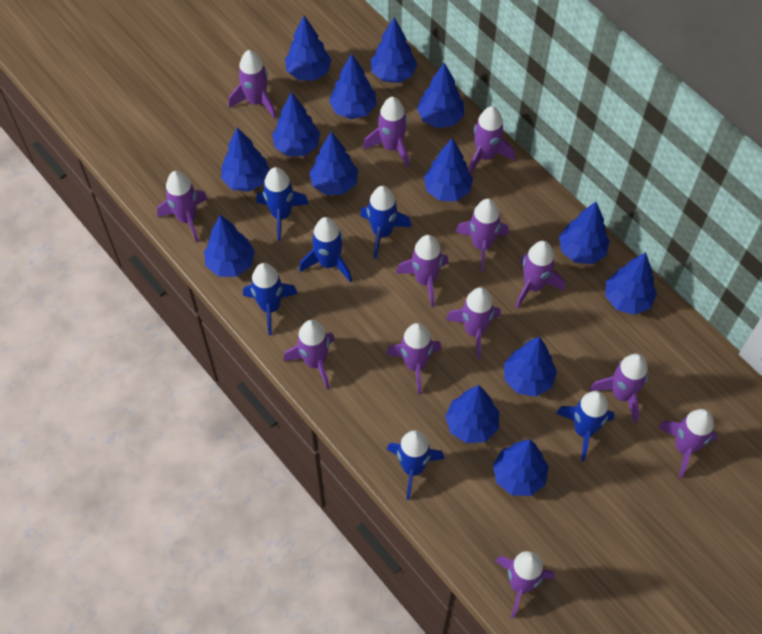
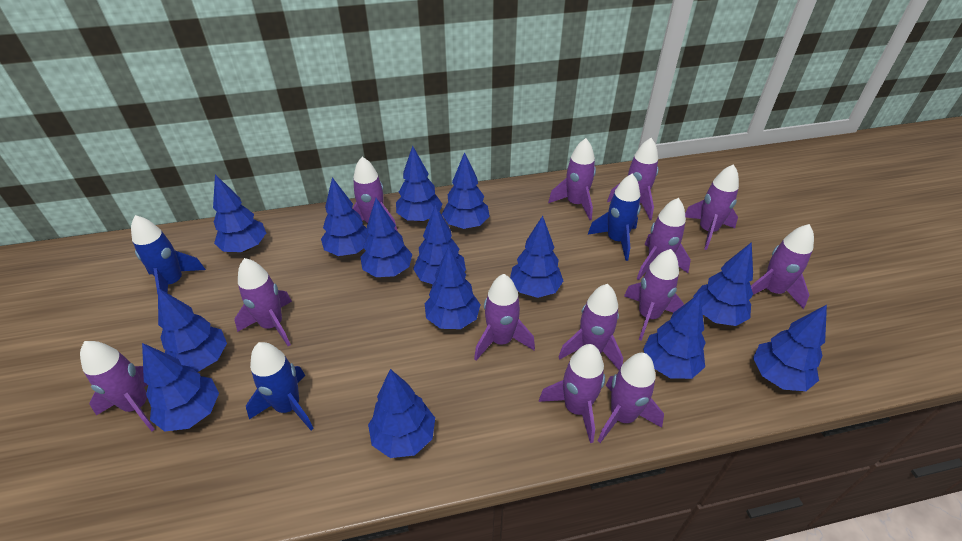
blue rocket: 6 -> 3

